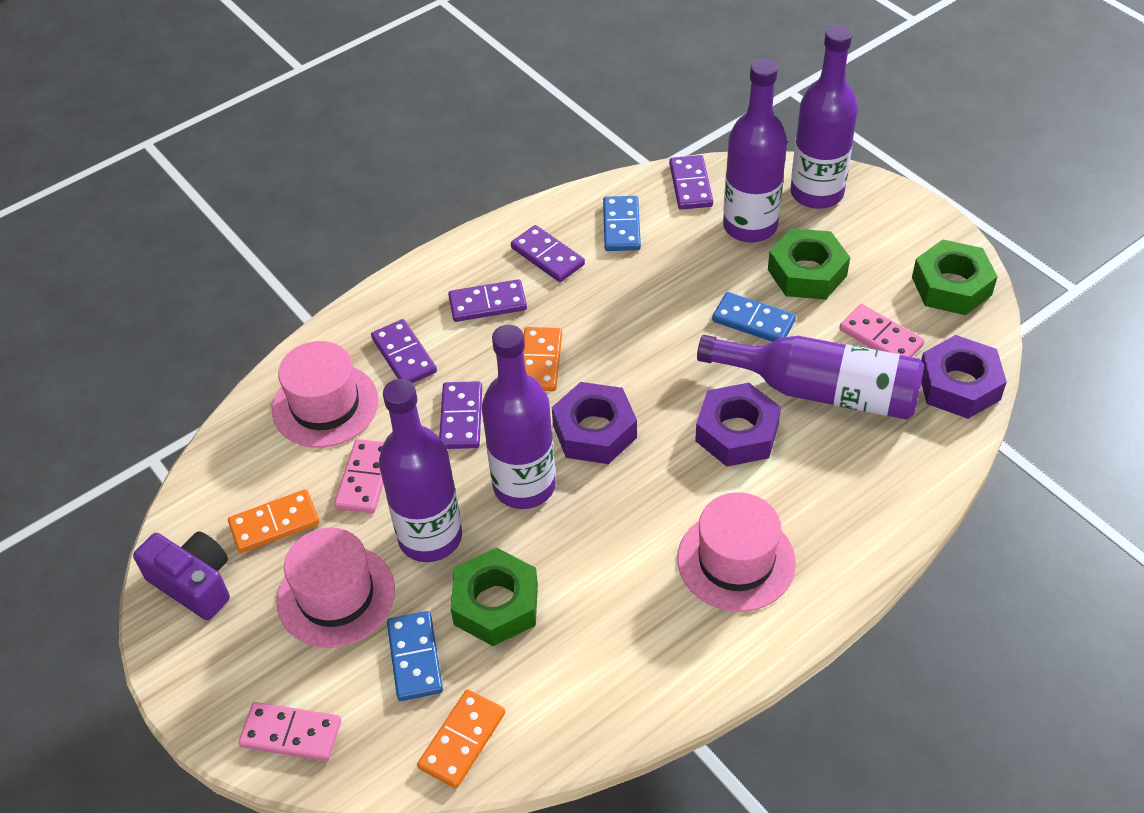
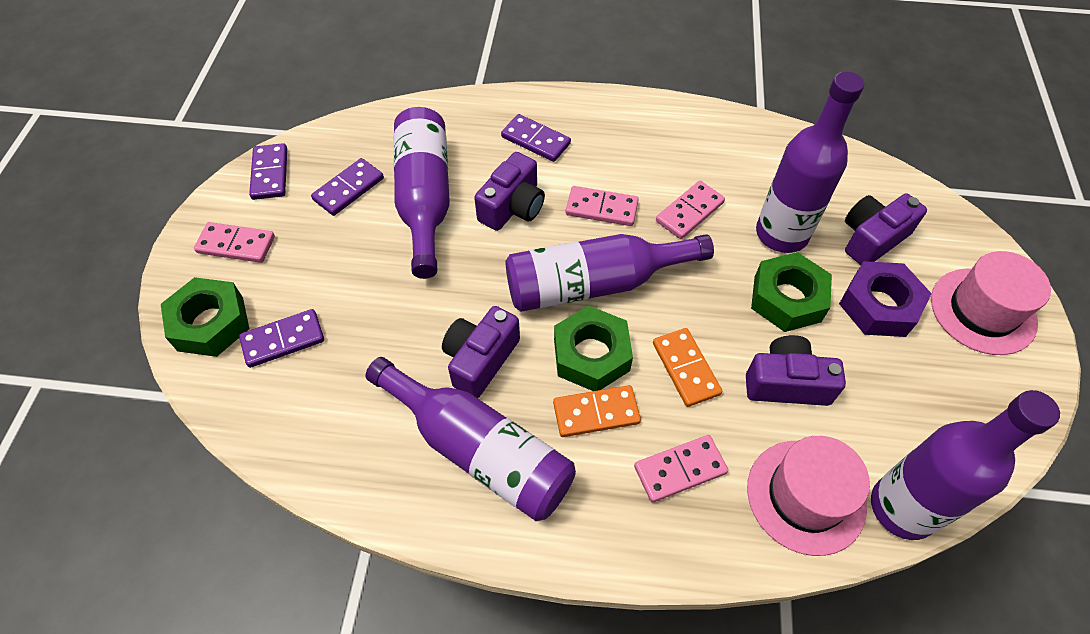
blue domino: 3 -> 0
orange domino: 3 -> 2
pink domino: 3 -> 4
pink hat: 3 -> 2
purple camera: 1 -> 4
purple domino: 5 -> 4
purple nut: 3 -> 1

